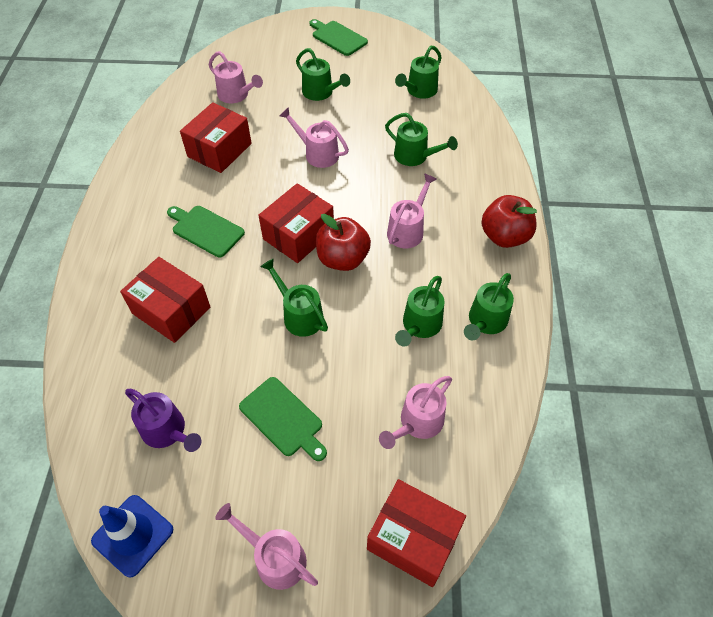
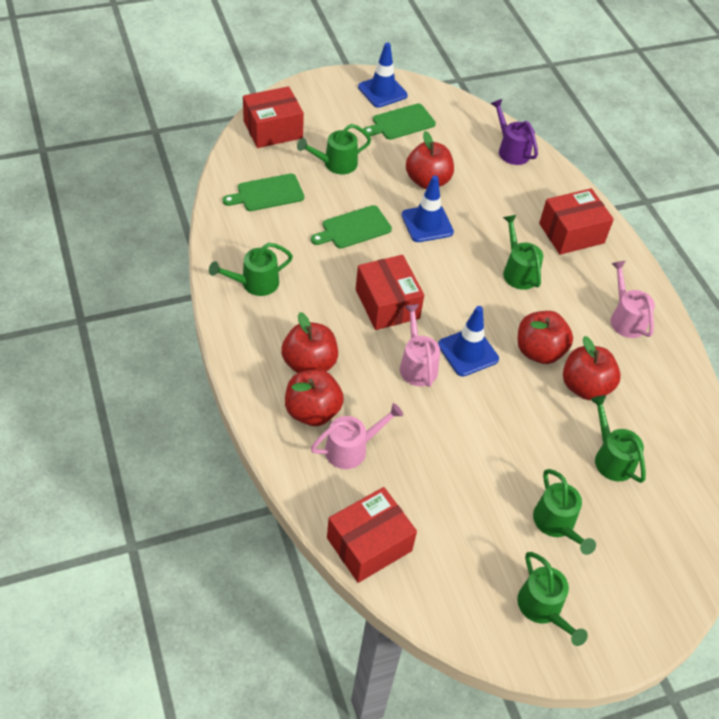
blue traffic cone: 1 -> 3
pink watering can: 5 -> 3
red apple: 2 -> 5

